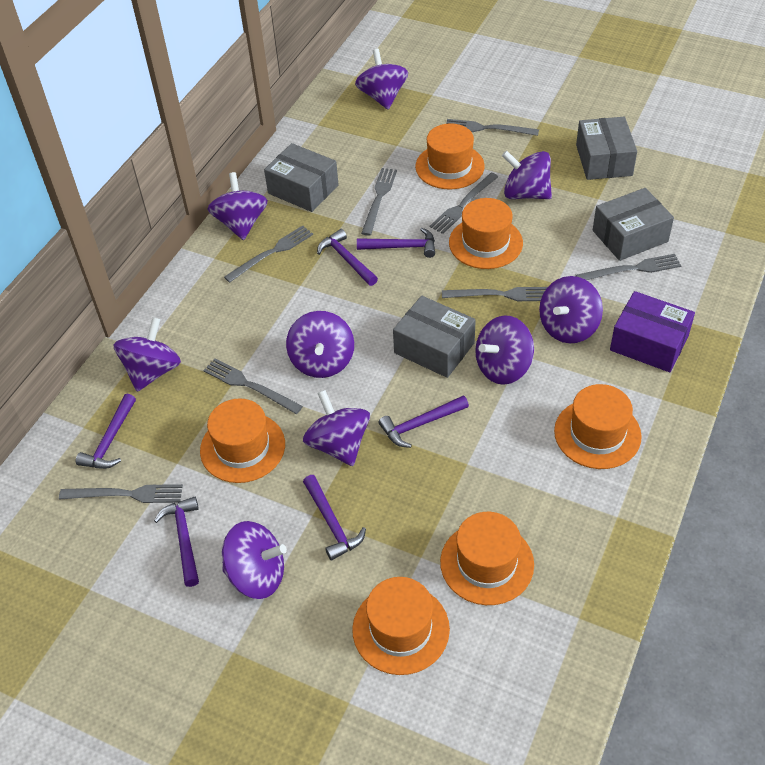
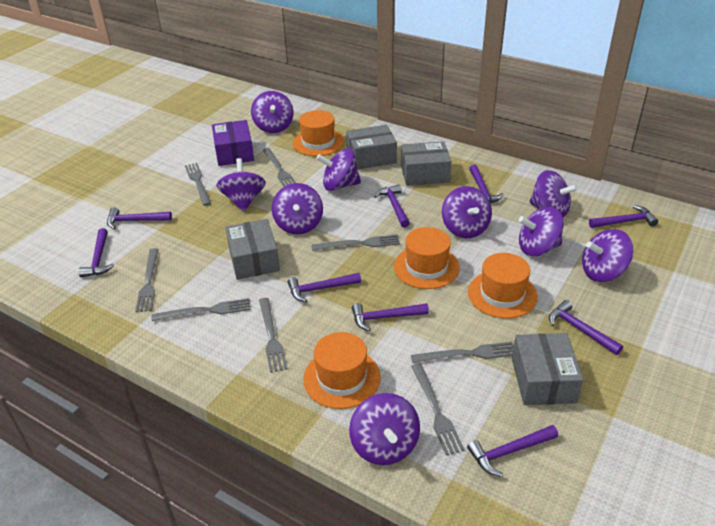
orange hat: 6 -> 4
purple hammer: 6 -> 9

